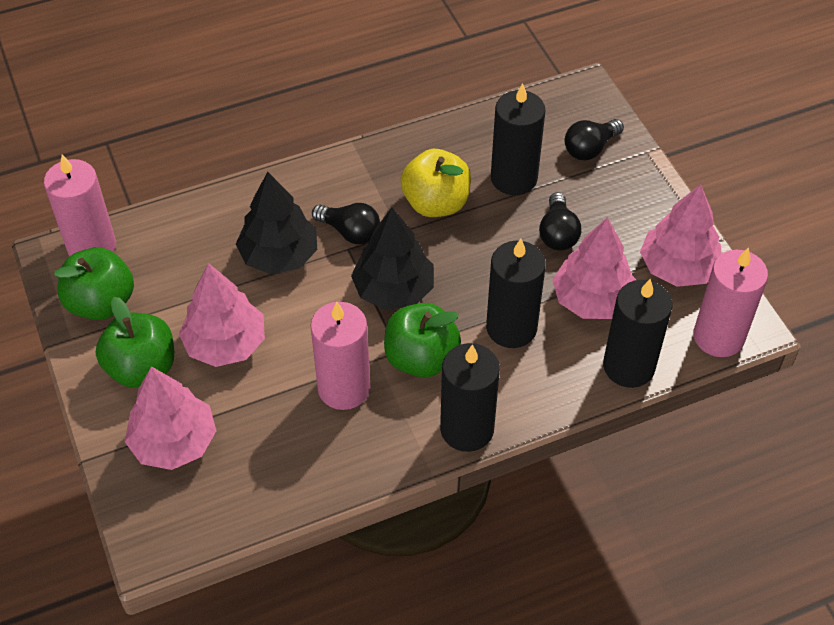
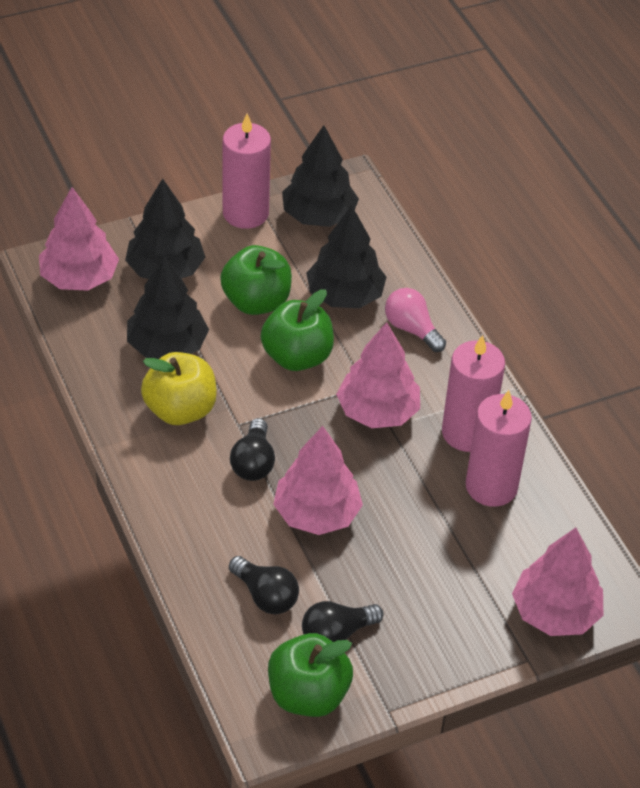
black candle: 4 -> 0
black tree: 2 -> 4
pink light bulb: 0 -> 1

